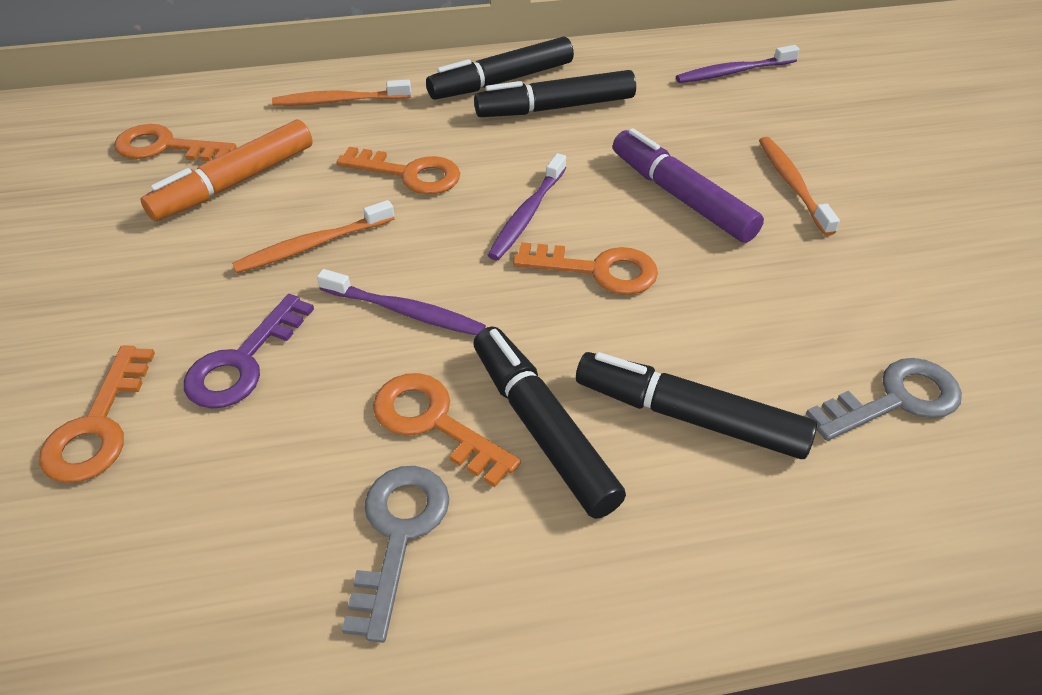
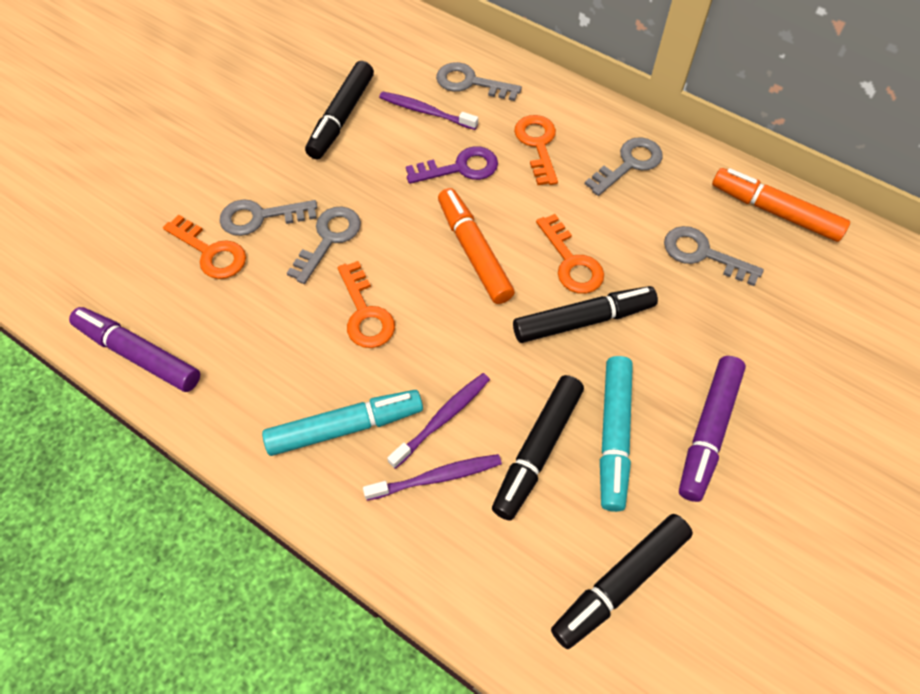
grey key: 2 -> 5
orange key: 5 -> 4
orange marker: 1 -> 2
orange toothbrush: 3 -> 0
purple marker: 1 -> 2
turquoise marker: 0 -> 2

